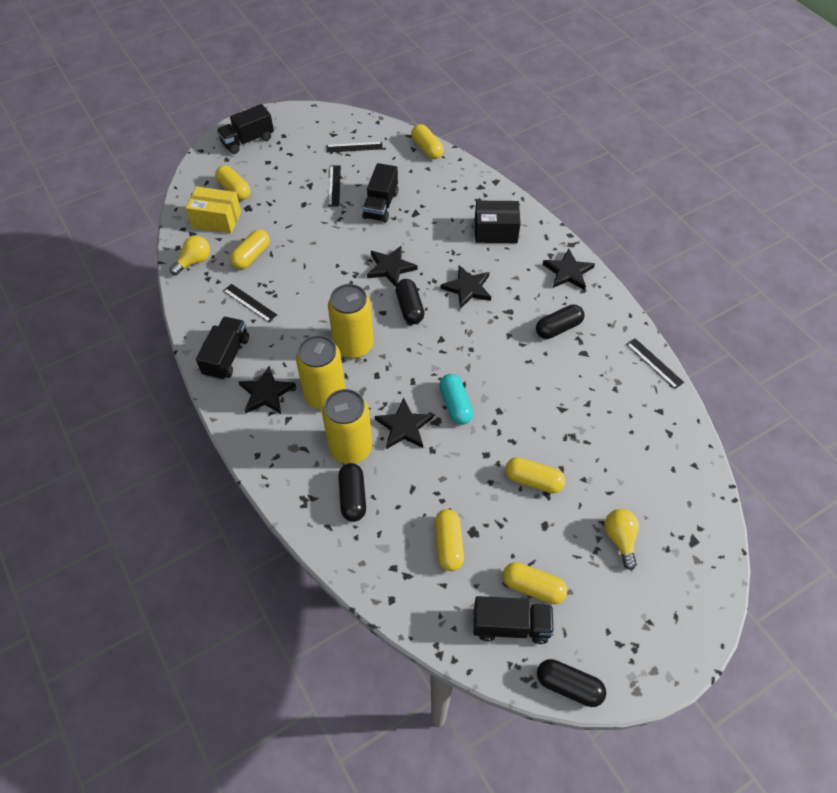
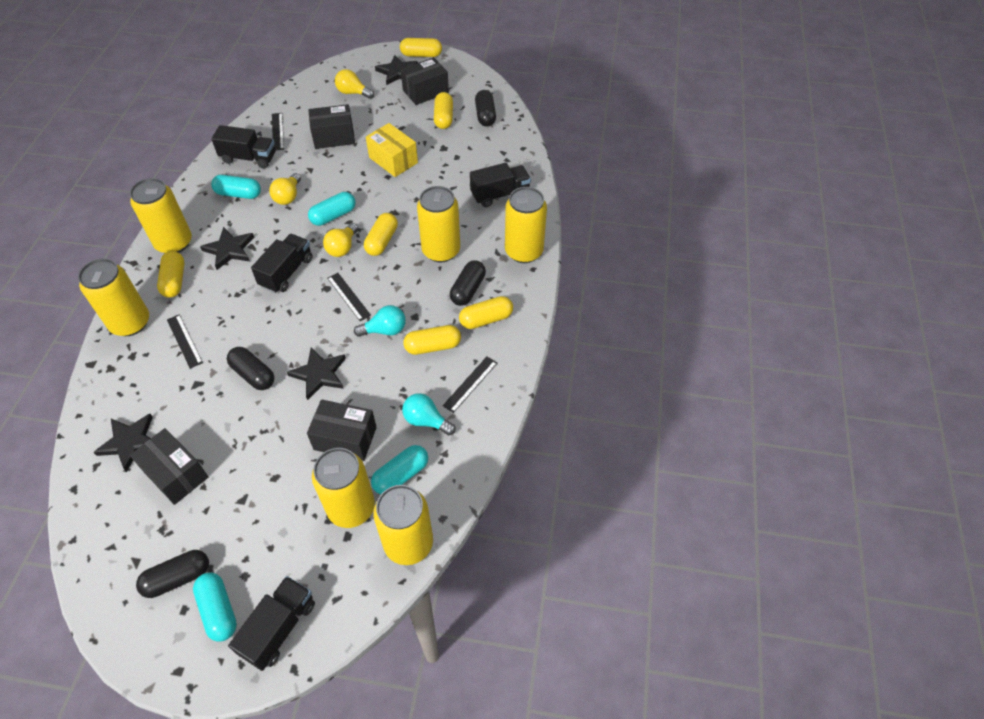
black box: 1 -> 4
black star: 5 -> 4
turquoise capsule: 1 -> 4
turquoise light bulb: 0 -> 2
yellow can: 3 -> 6
yellow light bulb: 2 -> 3

